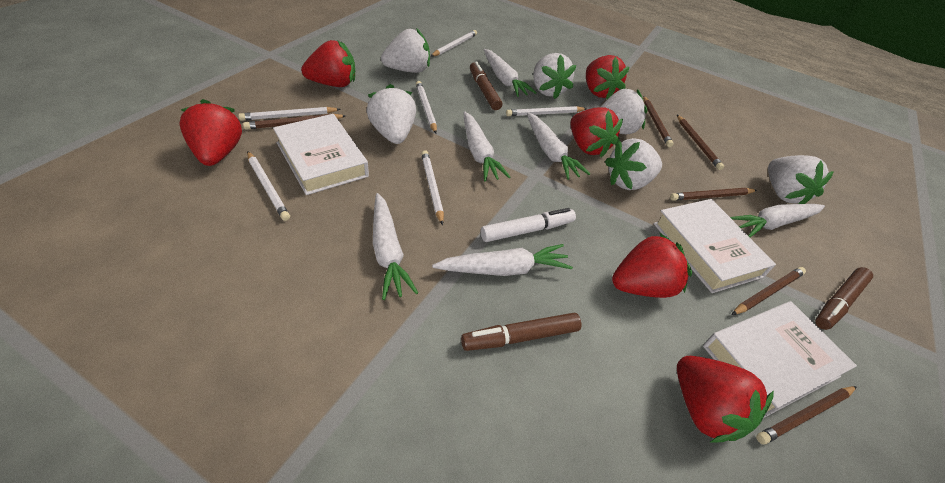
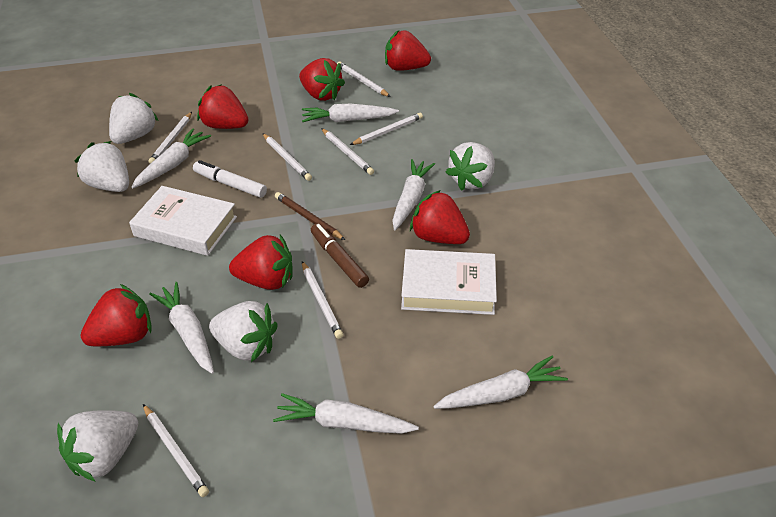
brown marker: 3 -> 1
brown pencil: 6 -> 1
white book: 3 -> 2
white pencil: 6 -> 7
white strawberry: 6 -> 5

